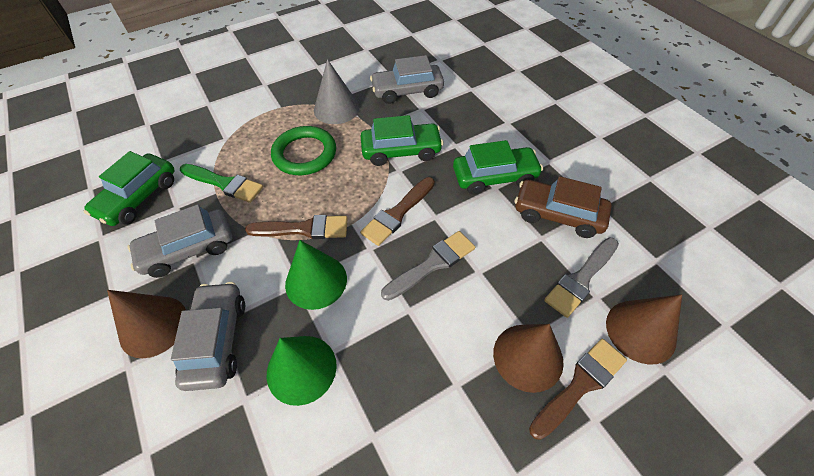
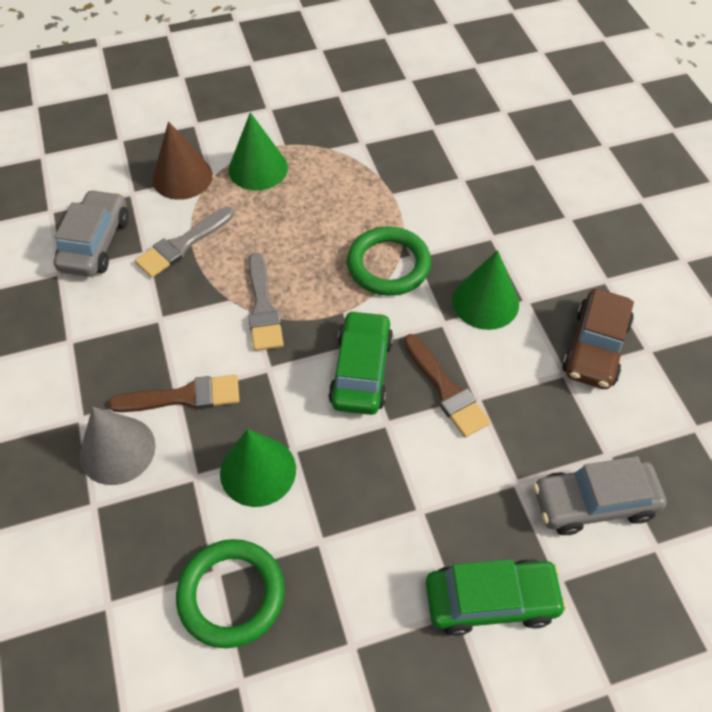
brown brush: 3 -> 2
brown cone: 3 -> 1
green brush: 1 -> 0
green car: 3 -> 2
green cone: 2 -> 3
green ring: 1 -> 2
grey car: 3 -> 2

